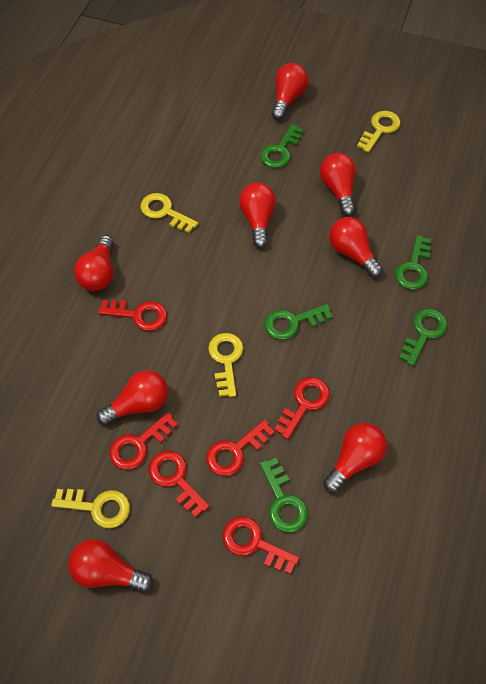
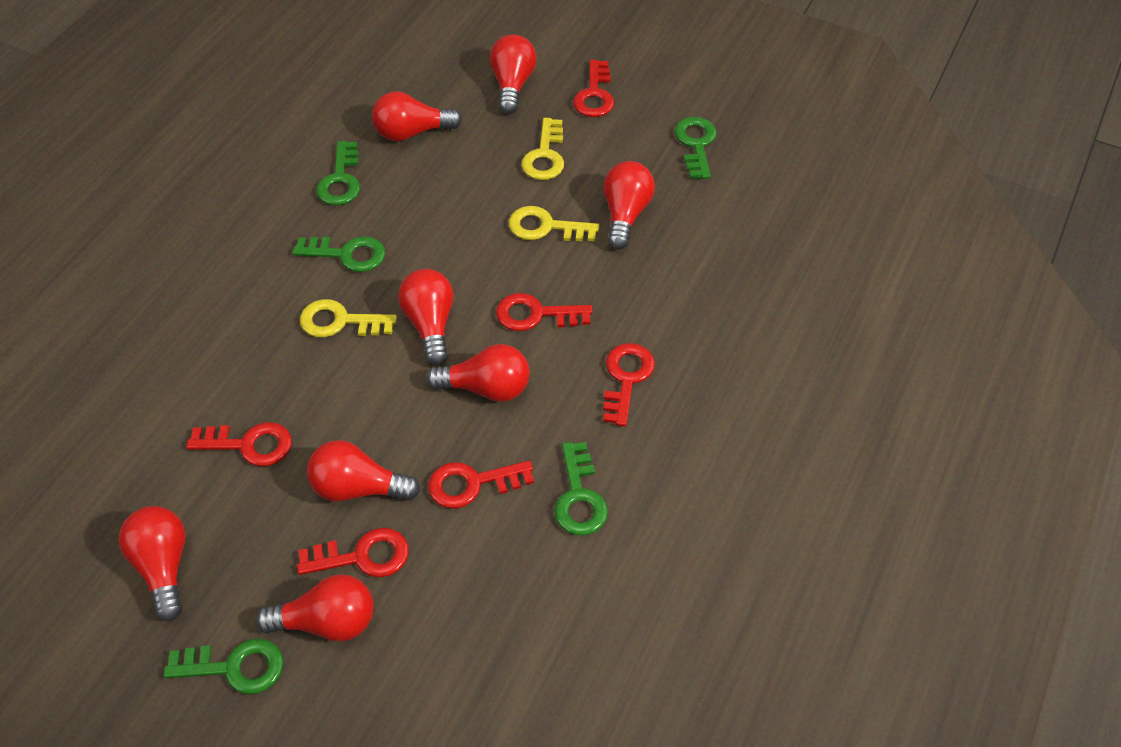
yellow key: 4 -> 3

